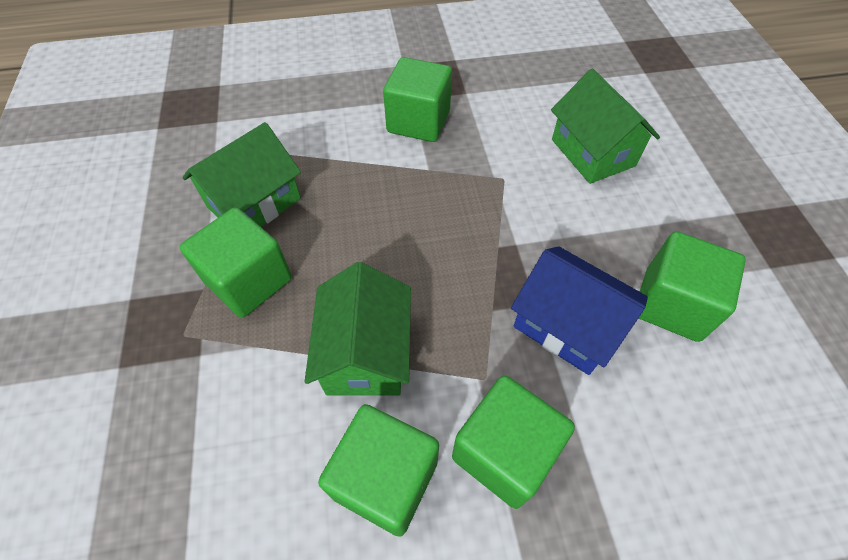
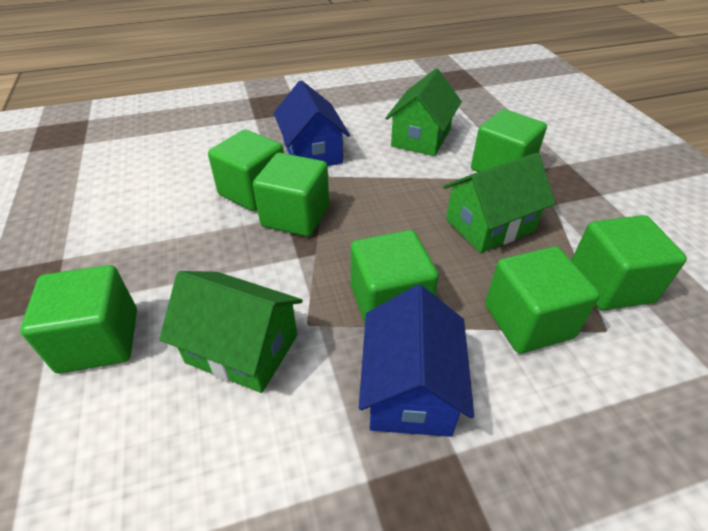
blue house: 1 -> 2
green cube: 5 -> 7

